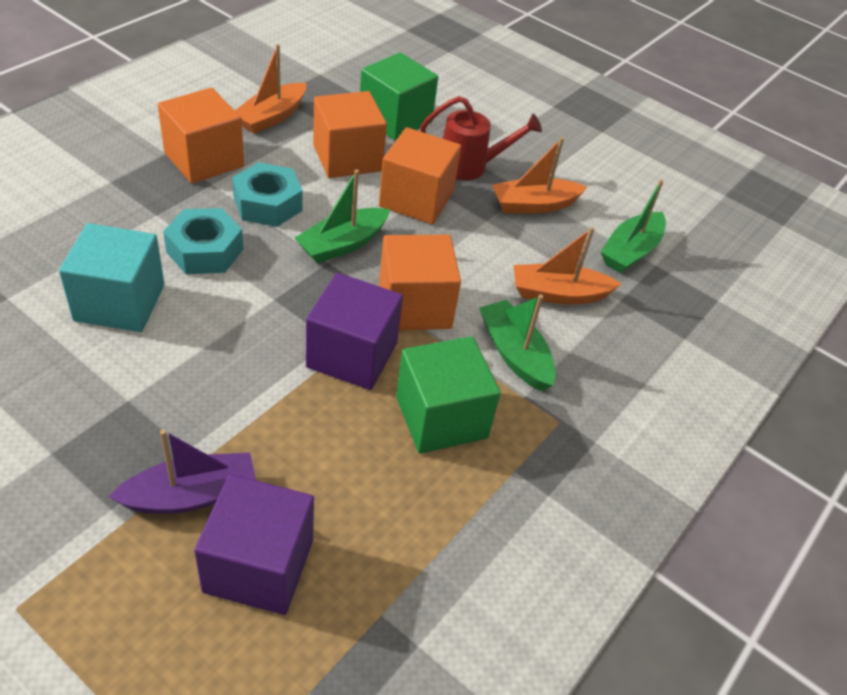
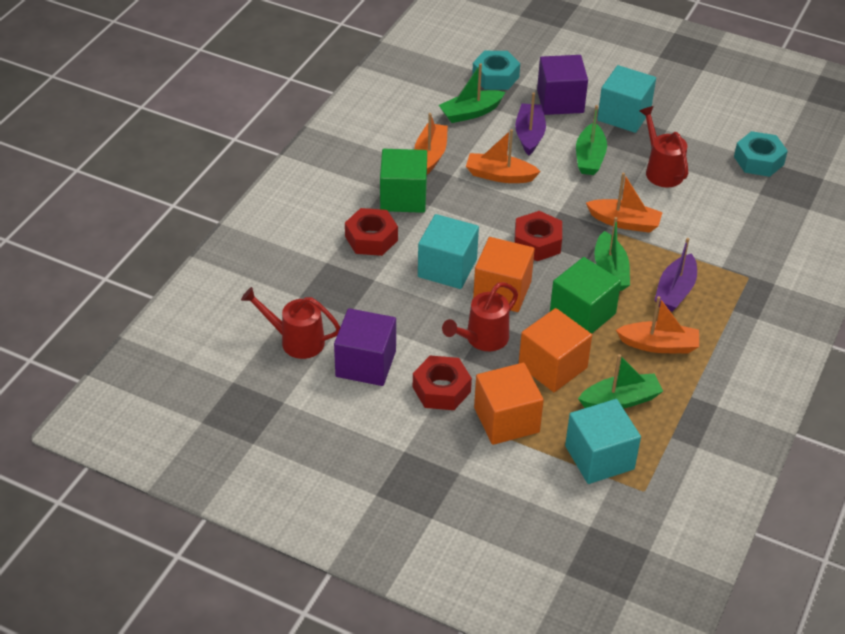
green boat: 3 -> 4
orange boat: 3 -> 4
orange cube: 4 -> 3
purple boat: 1 -> 2
red nut: 0 -> 3
red watering can: 1 -> 3
turquoise cube: 1 -> 3

